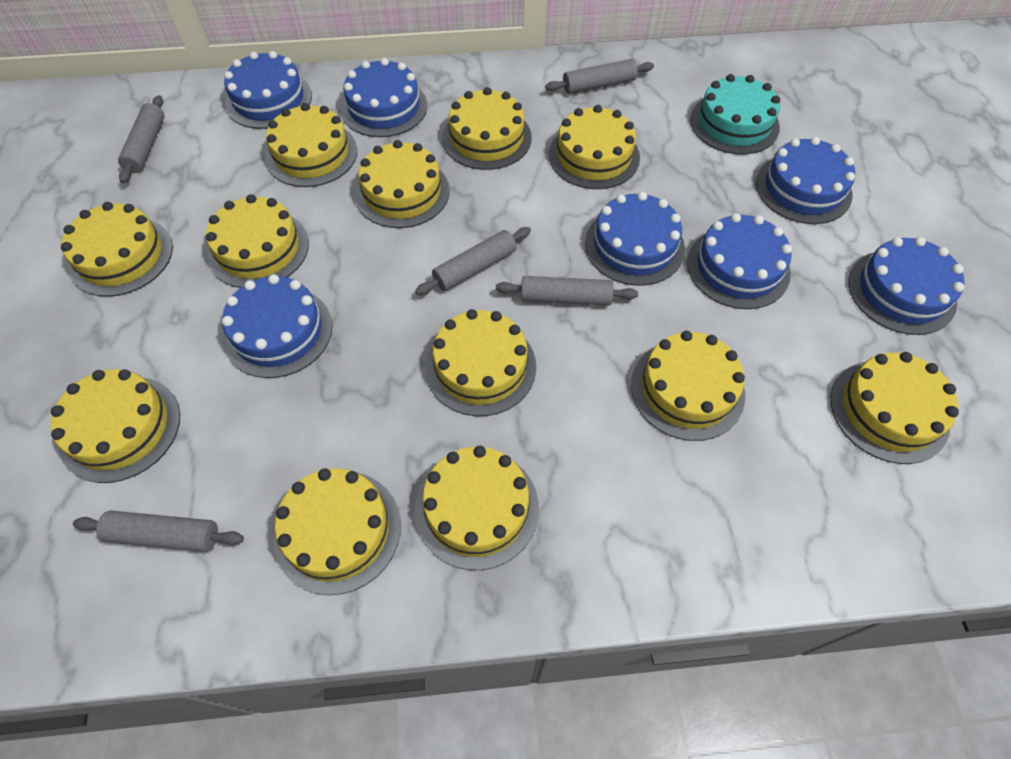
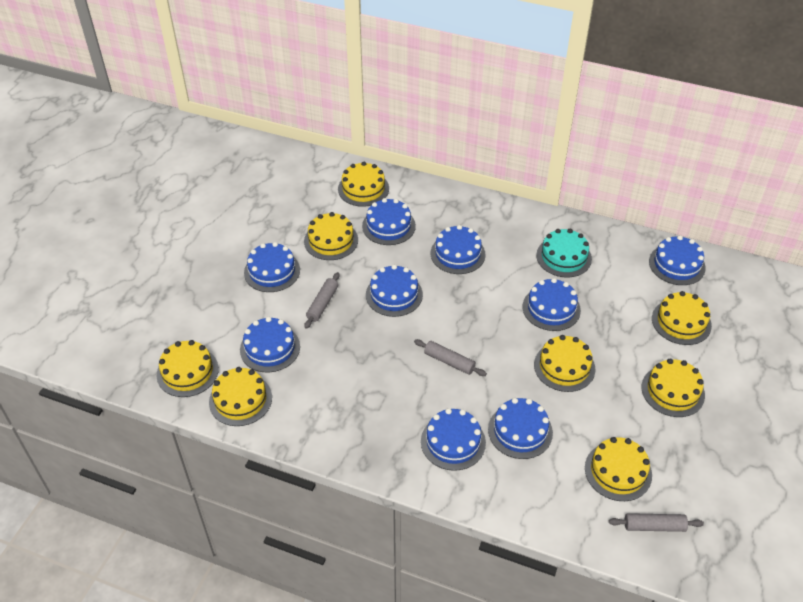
blue cake: 7 -> 9
grey rolling pin: 5 -> 3
yellow cake: 12 -> 8

